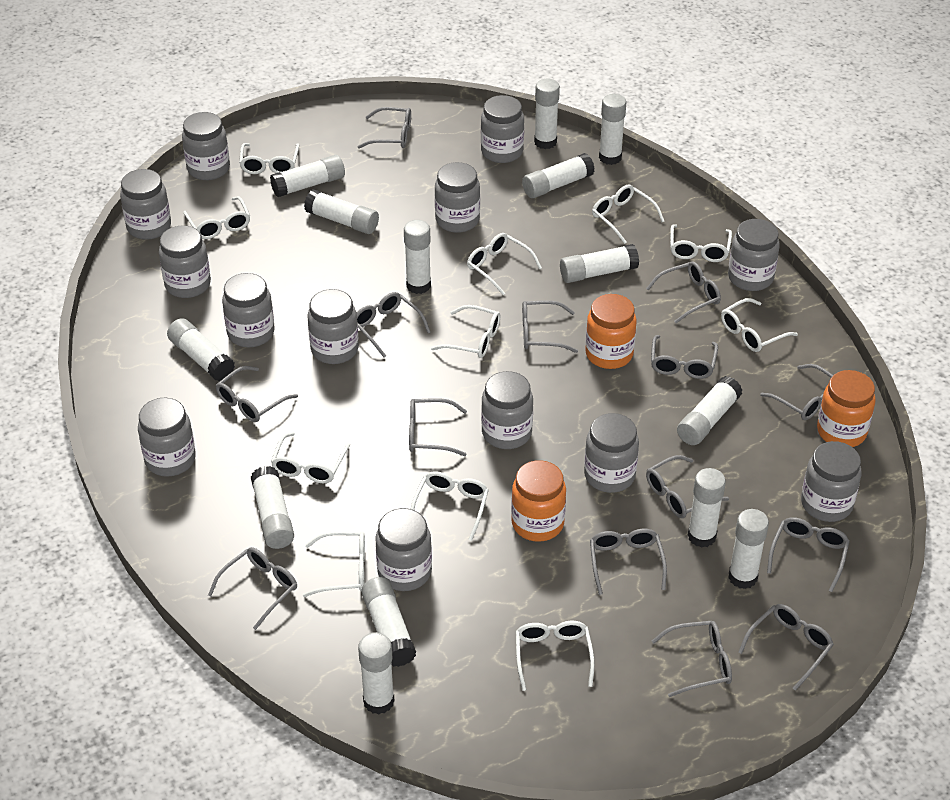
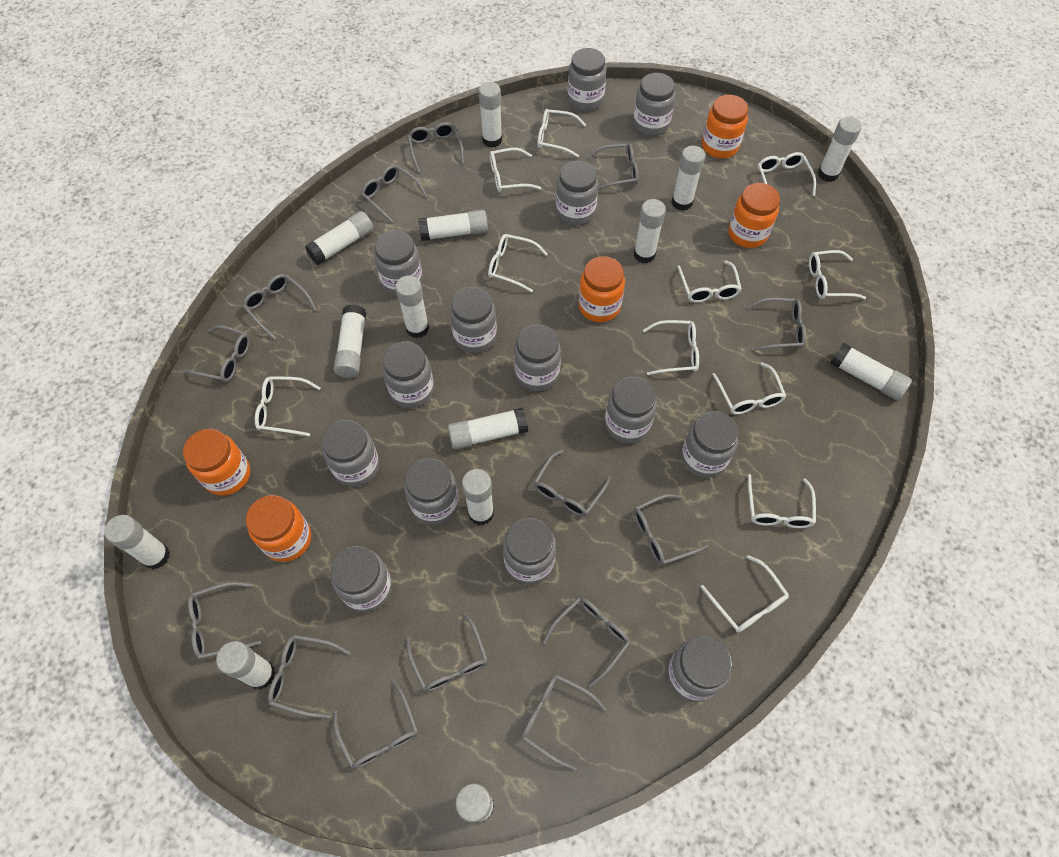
grey jar: 13 -> 14
orange jar: 3 -> 5

